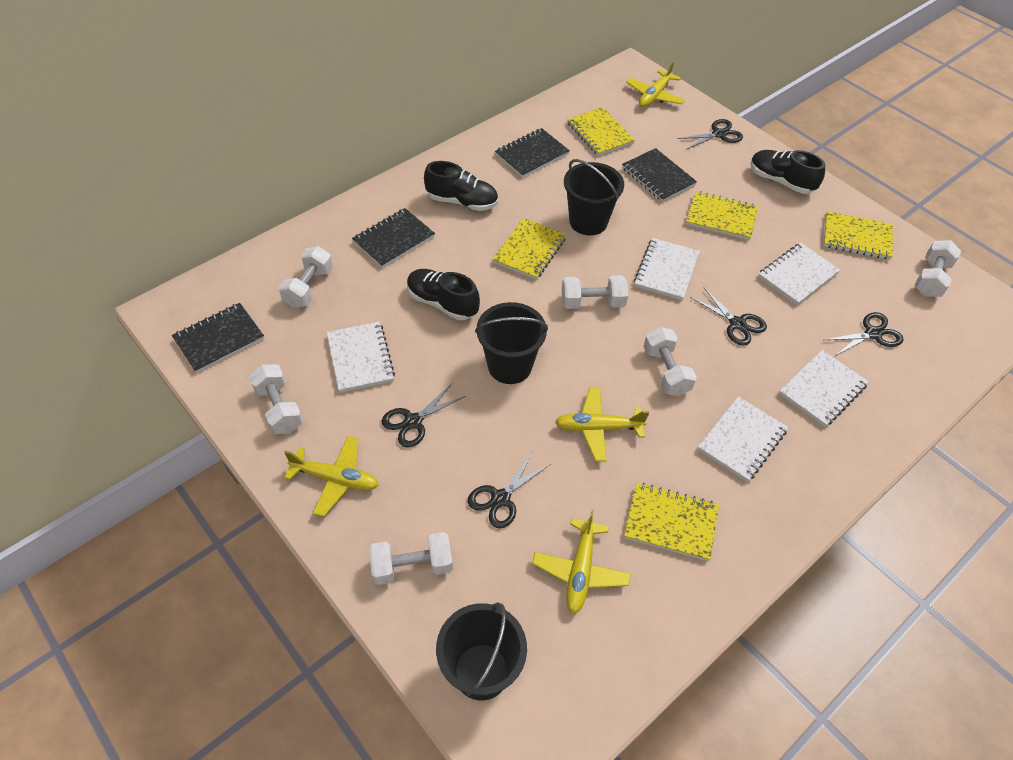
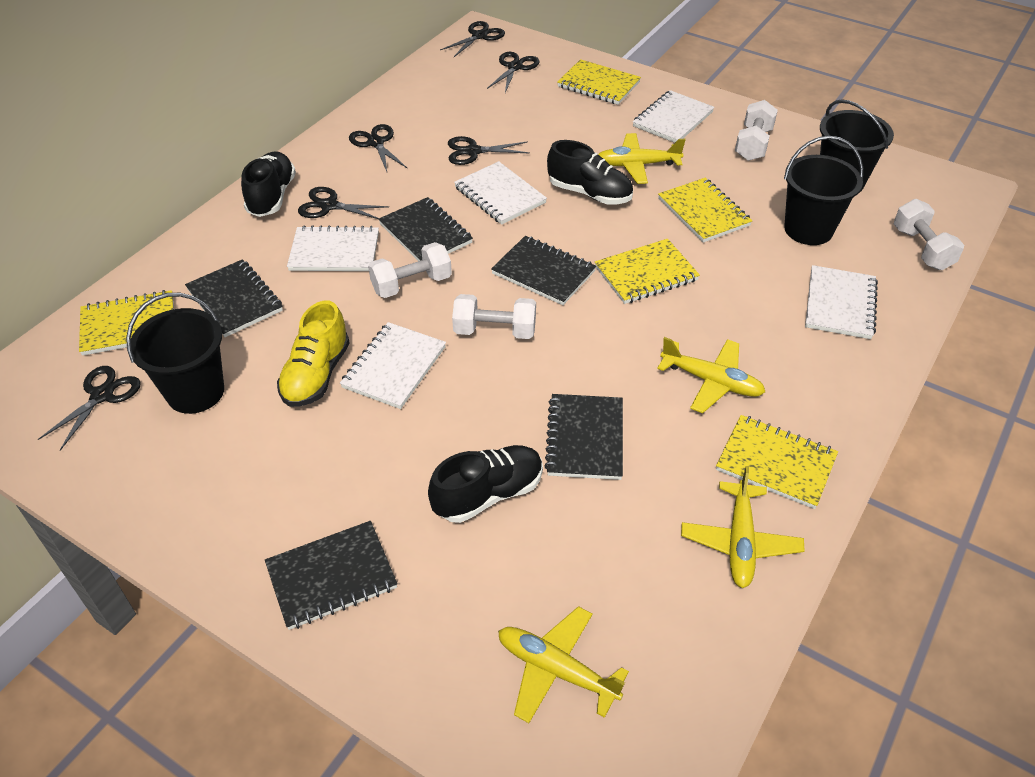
black notebook: 4 -> 5
black scissors: 5 -> 6
white dumbbell: 6 -> 4
yellow shoe: 0 -> 1

